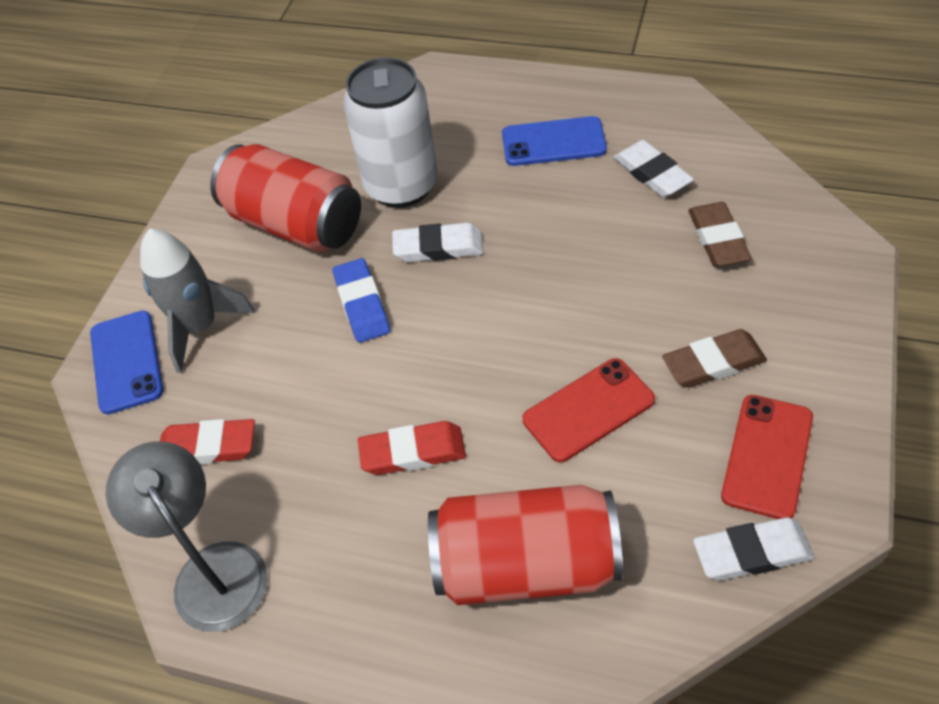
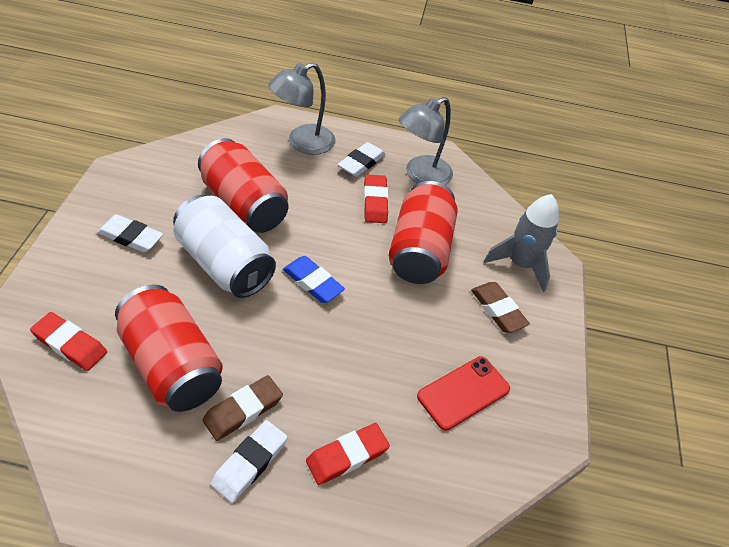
blue phone: 2 -> 0
grey lamp: 1 -> 2
red can: 2 -> 3
red eraser: 2 -> 3
red phone: 2 -> 1

